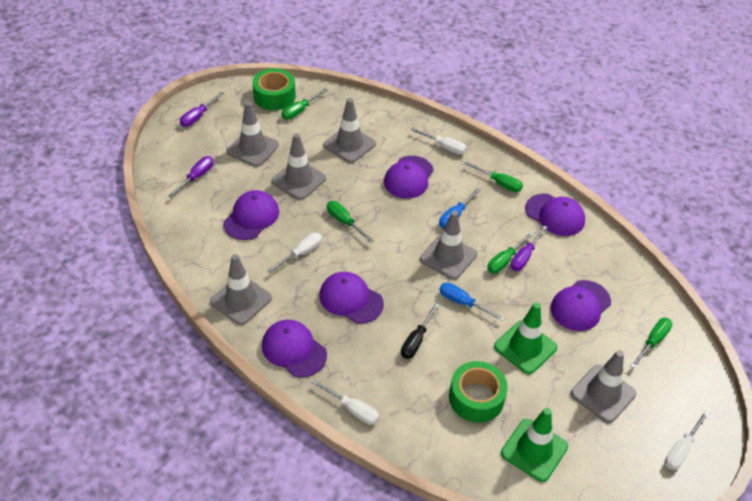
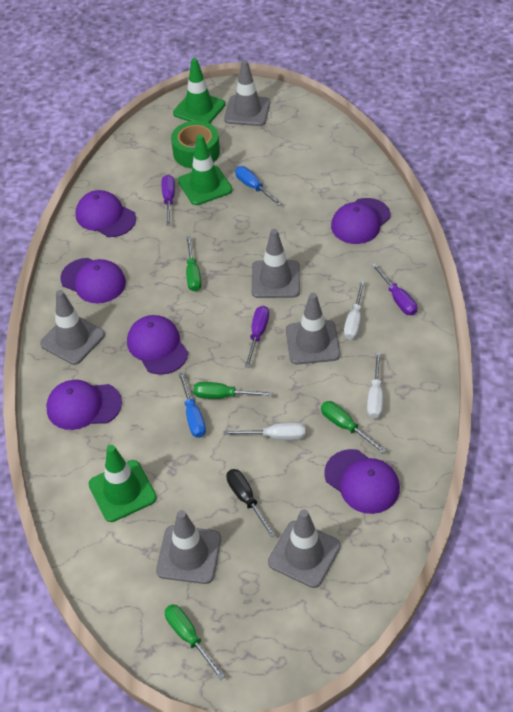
green screwdriver: 5 -> 4
green tape: 2 -> 1
green traffic cone: 2 -> 3
white screwdriver: 4 -> 3

